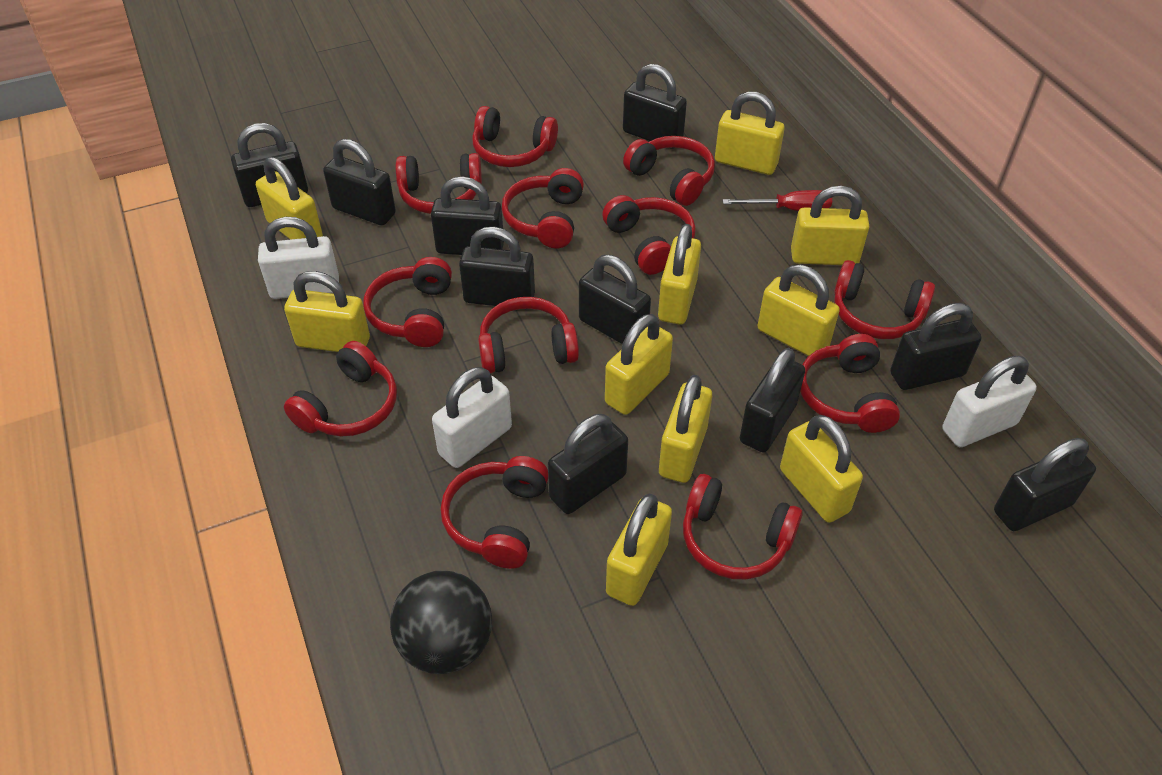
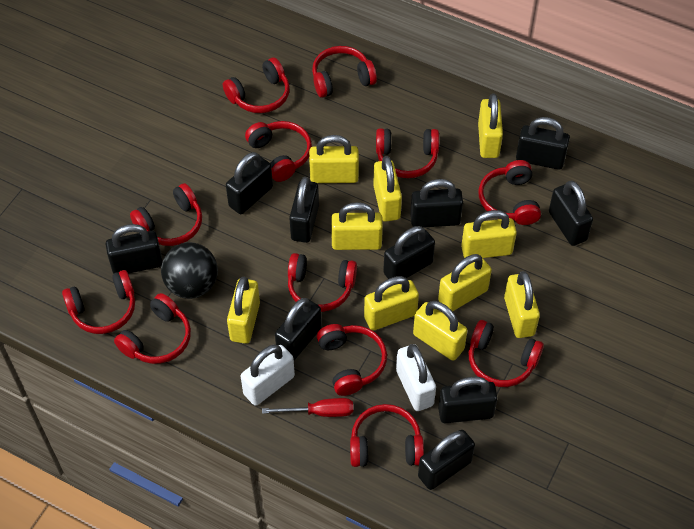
white padlock: 3 -> 2

